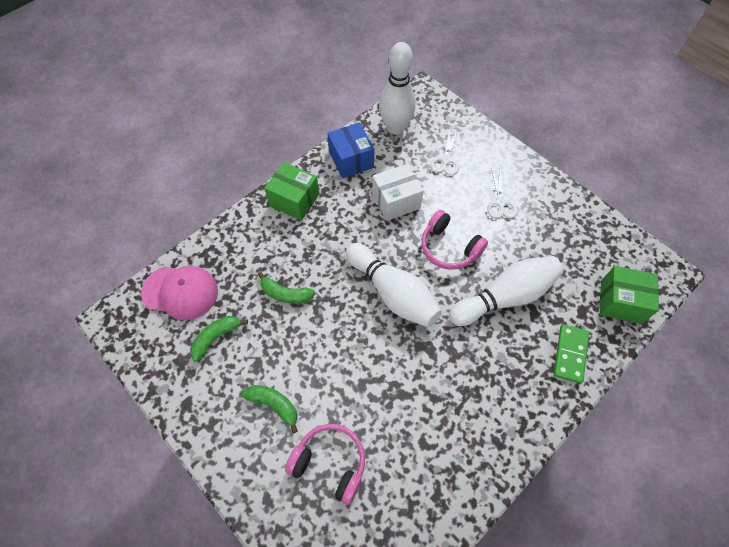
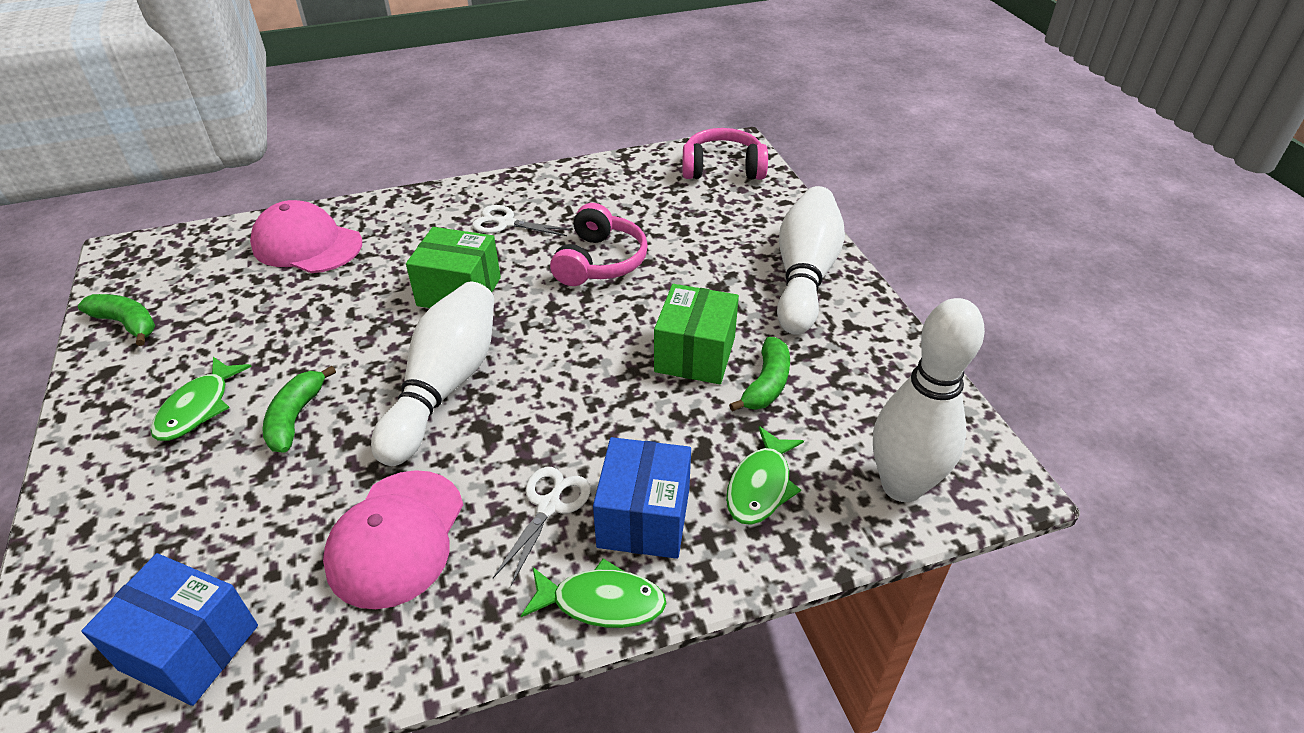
blue box: 1 -> 2
green domino: 1 -> 0
green fish: 0 -> 3
pink cap: 1 -> 2
white box: 1 -> 0

